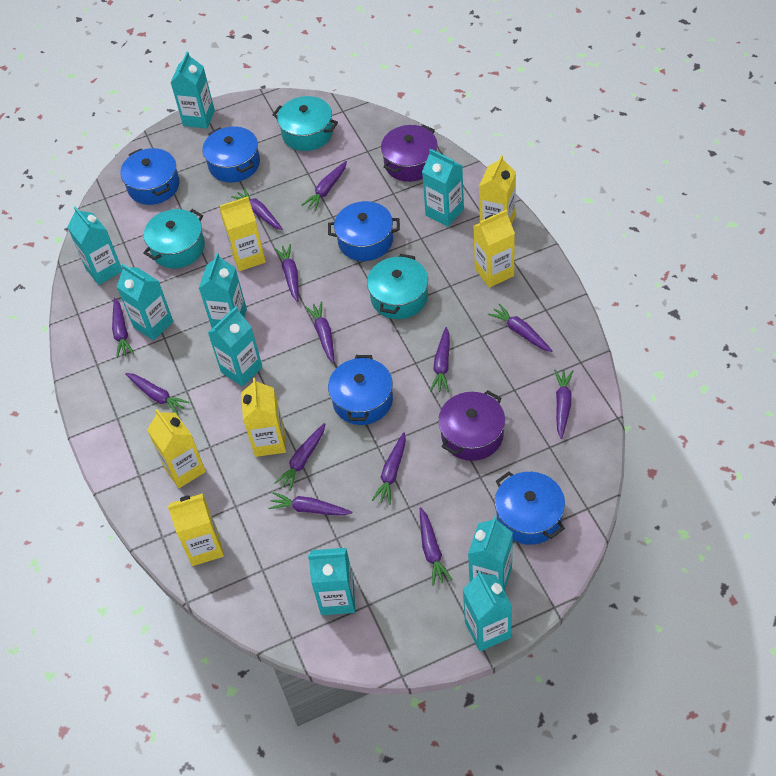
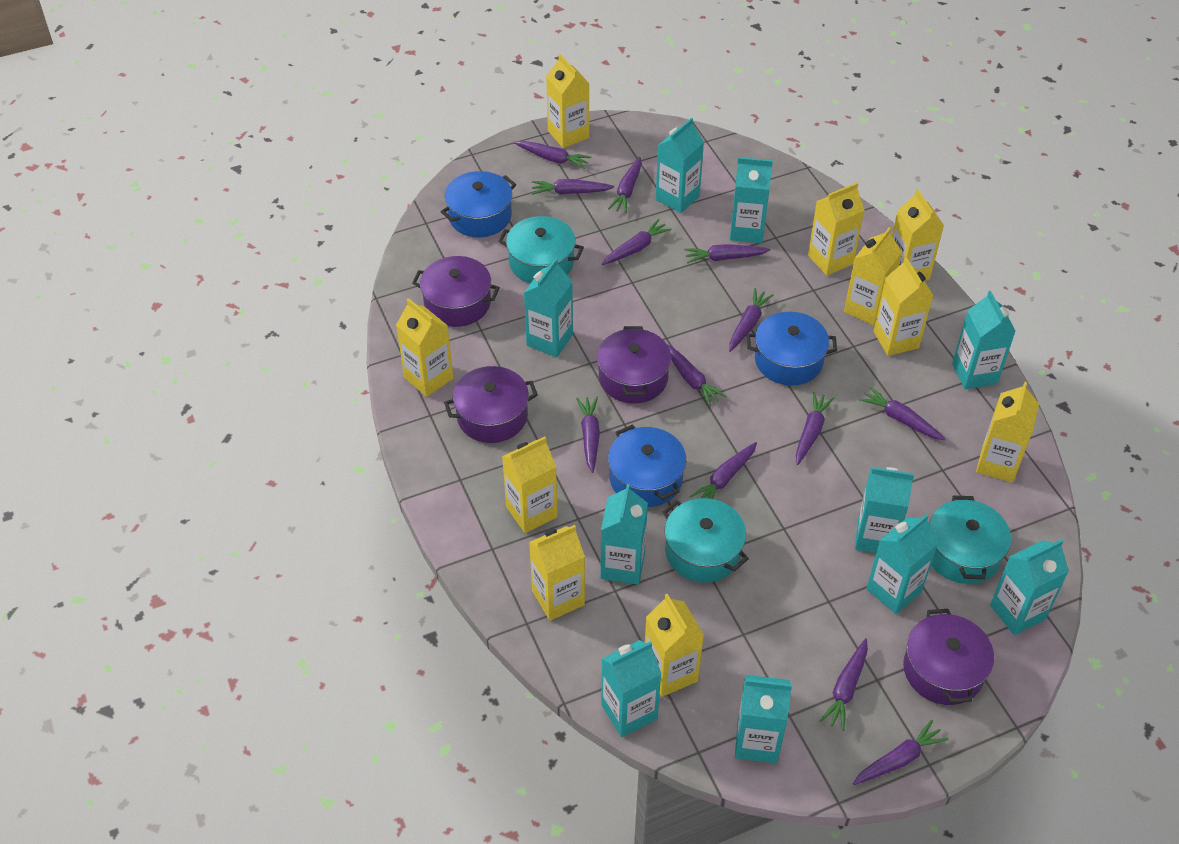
blue pot: 5 -> 3
purple pot: 2 -> 4
turquoise carton: 9 -> 10
yellow carton: 6 -> 10

